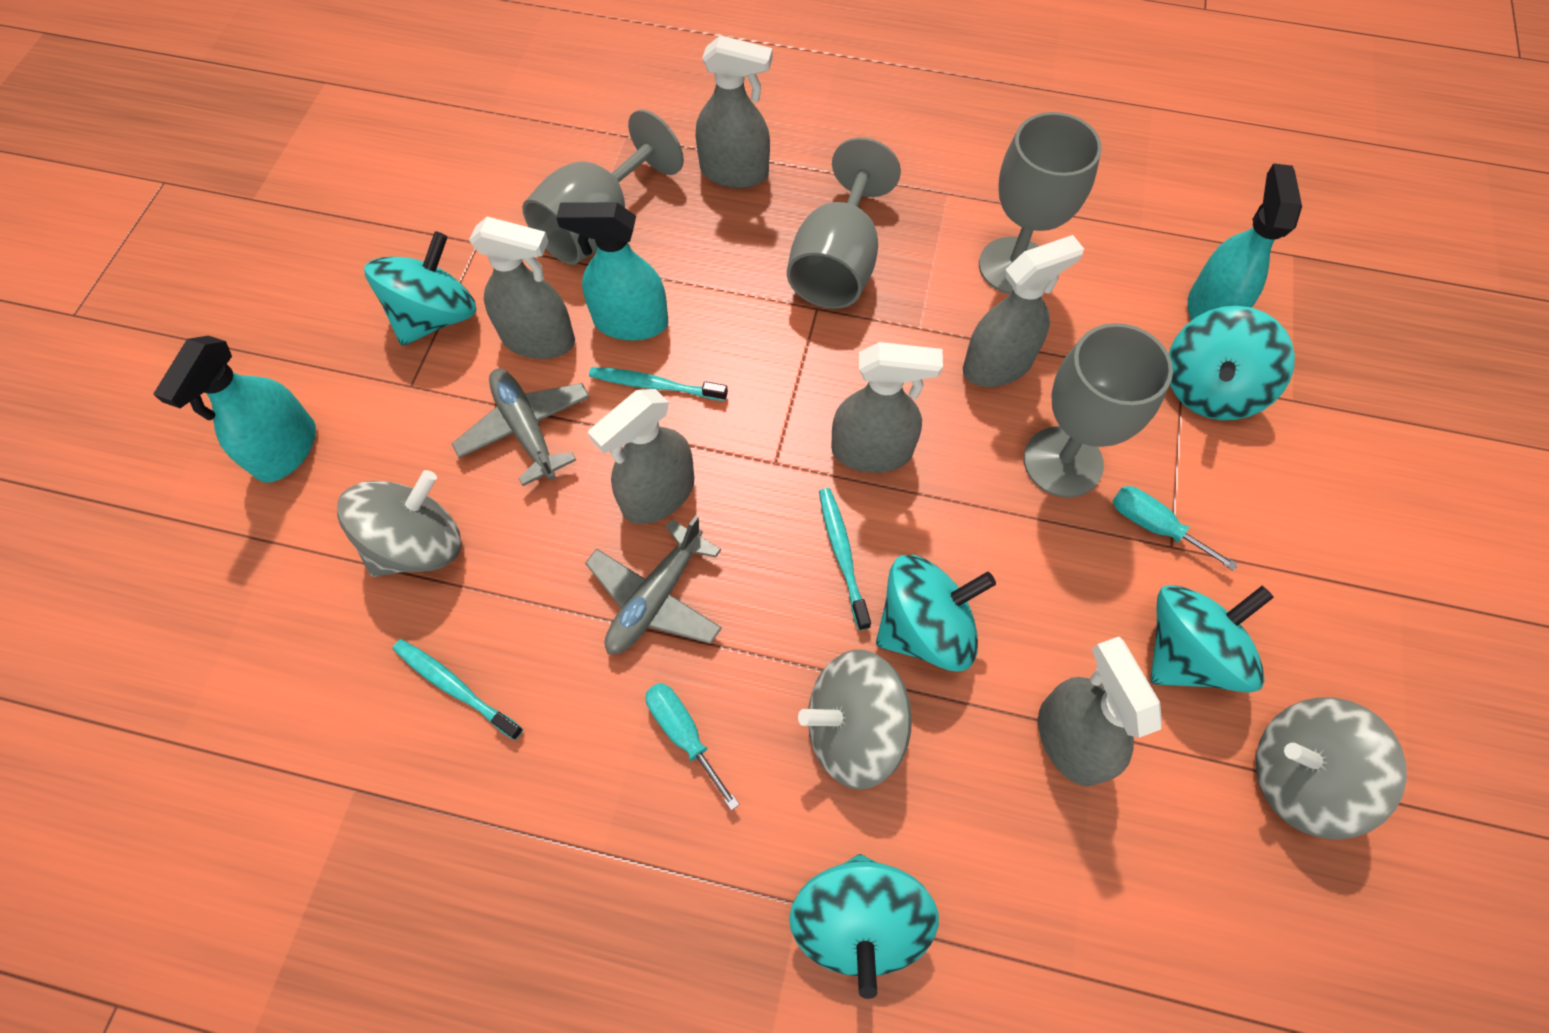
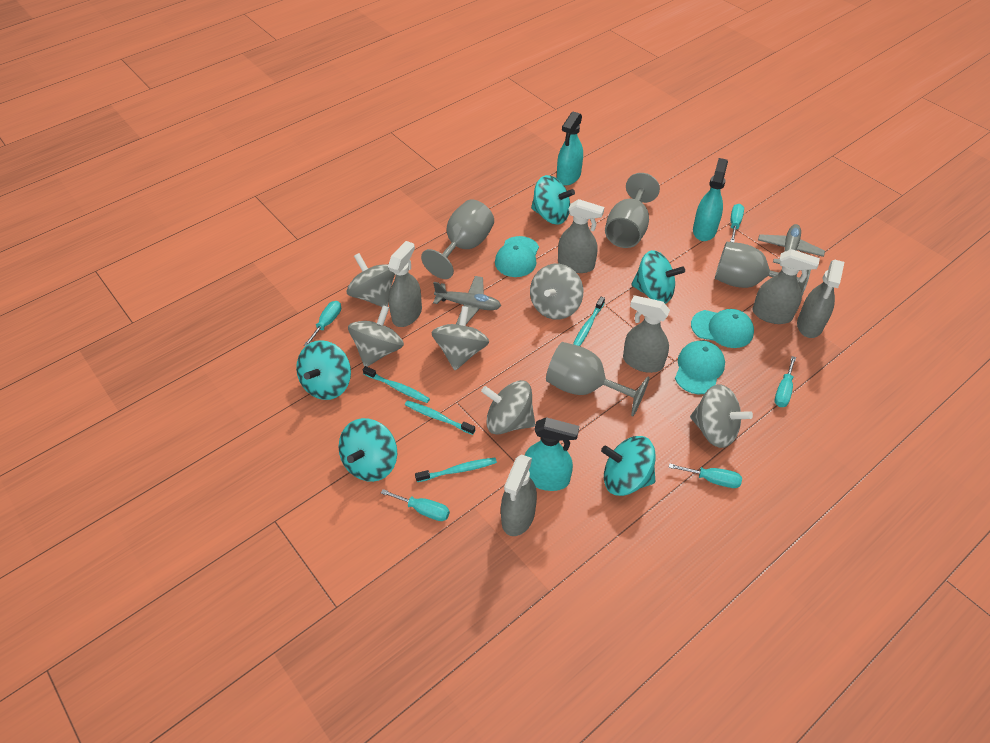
grey spinning top: 3 -> 6
turquoise cap: 0 -> 3
turquoise screwdriver: 2 -> 5
turquoise toothbrush: 3 -> 4

